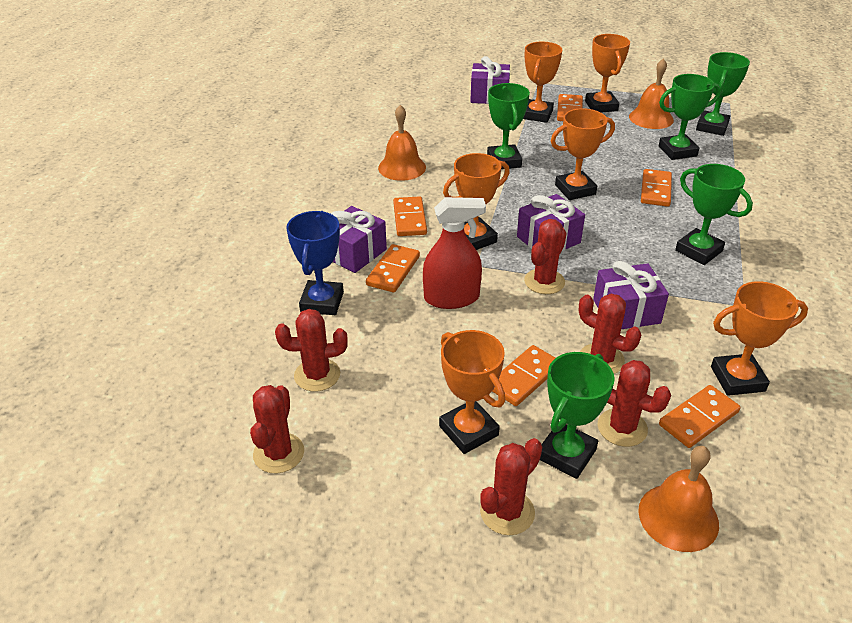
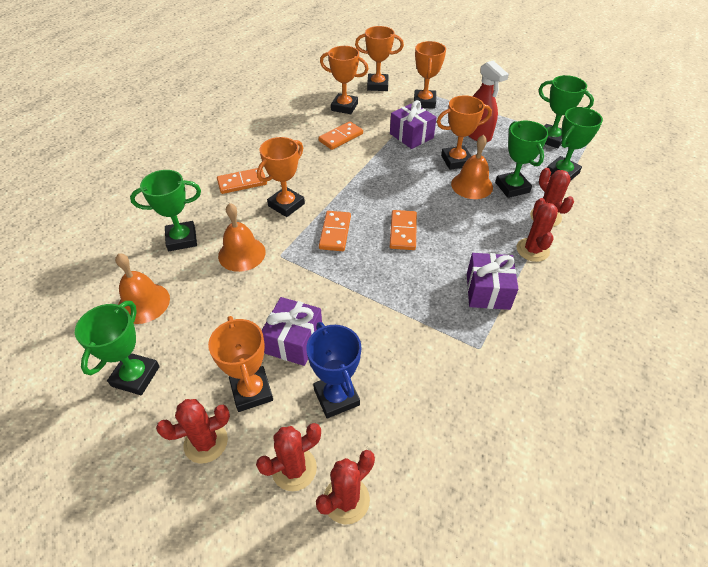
orange domino: 6 -> 4
purple gift: 4 -> 3
red cactus: 6 -> 5

